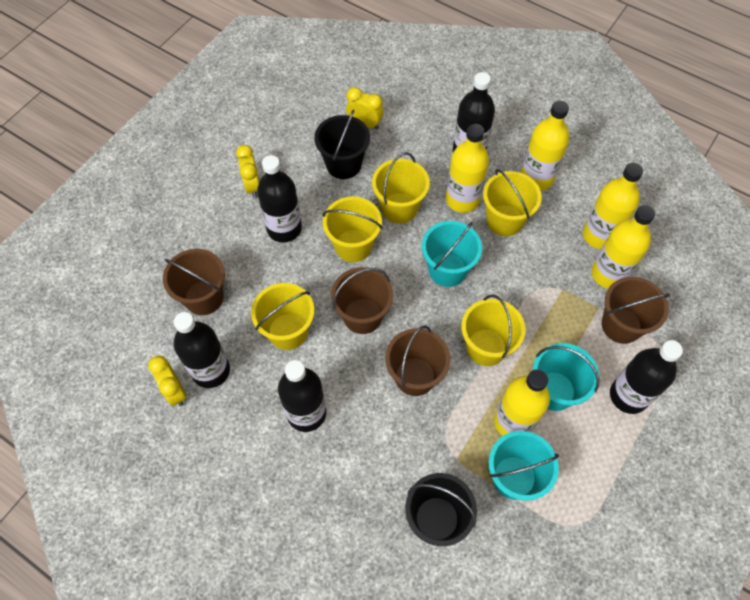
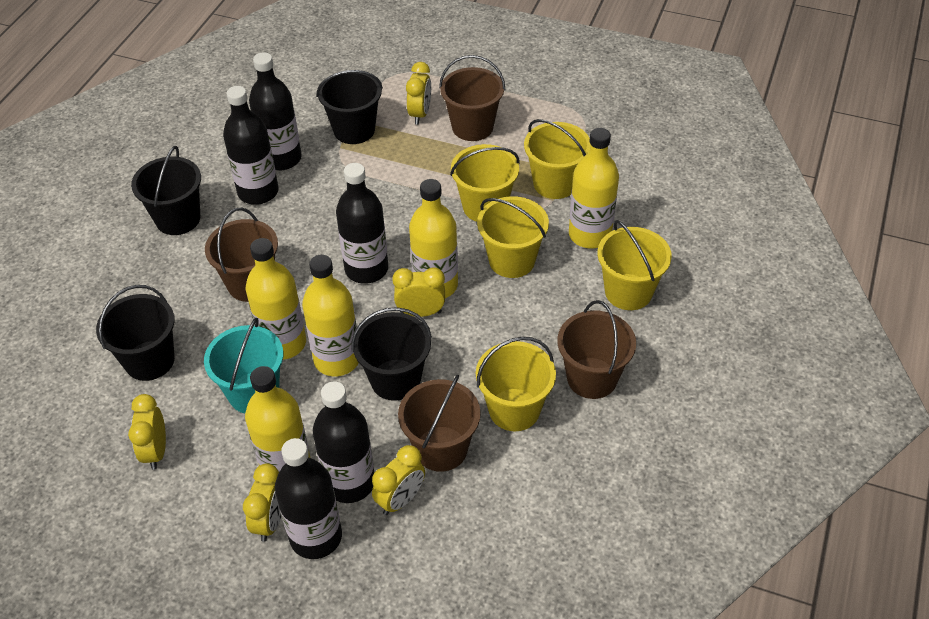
black bucket: 2 -> 4
turquoise bucket: 3 -> 1
yellow clock: 3 -> 5

